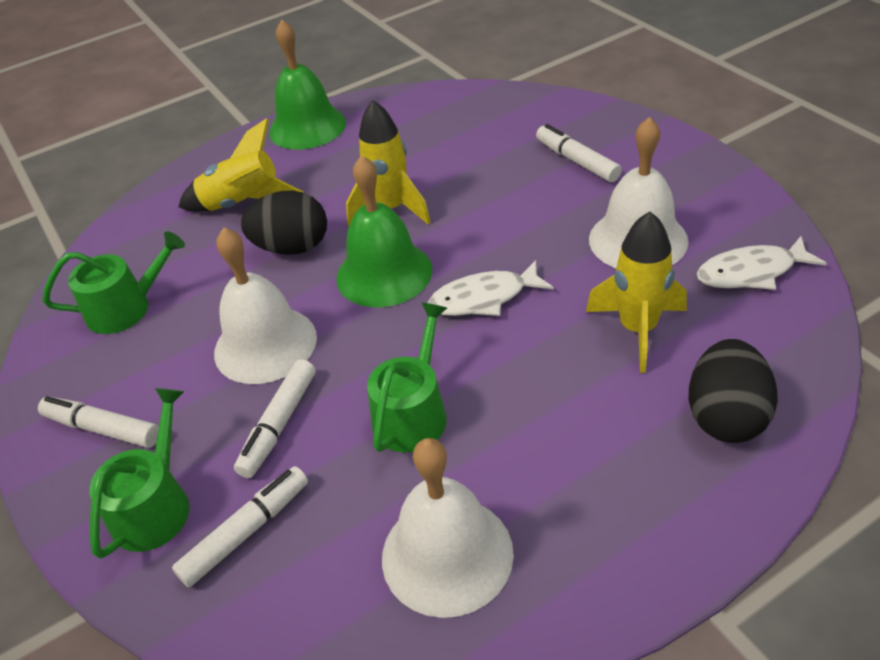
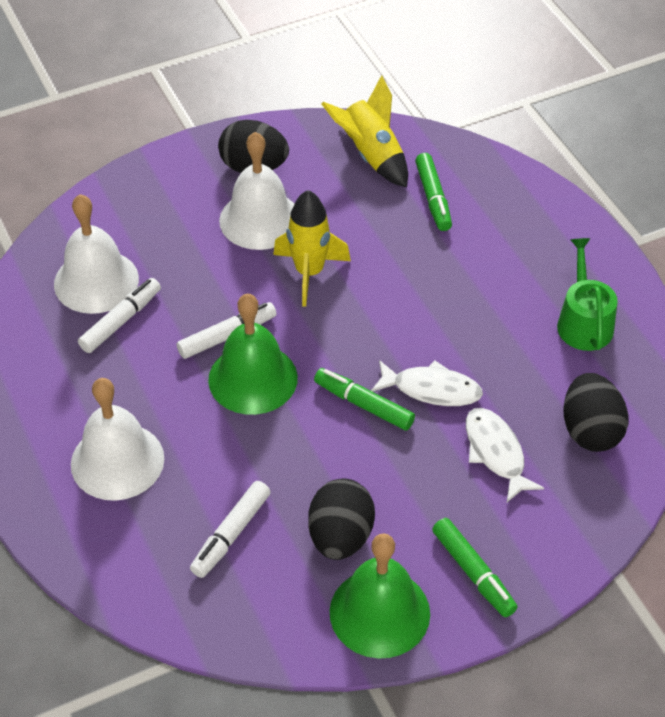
black egg: 2 -> 3
green marker: 0 -> 3
green watering can: 3 -> 1
white marker: 4 -> 3
yellow rocket: 3 -> 2

